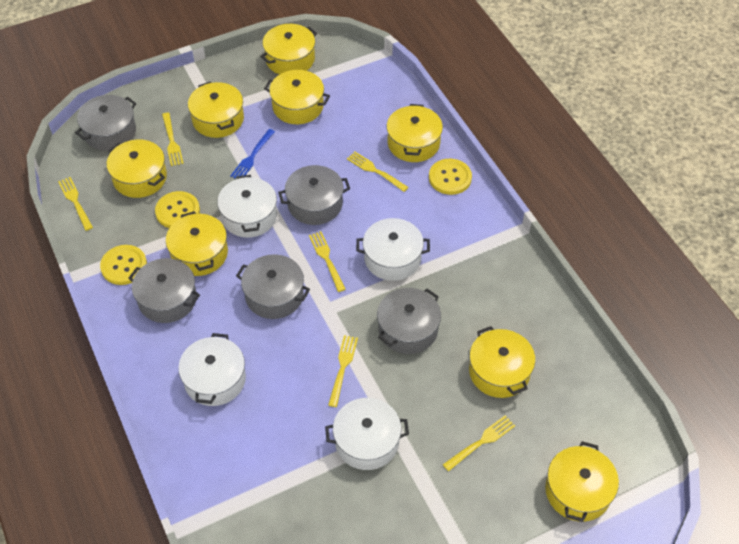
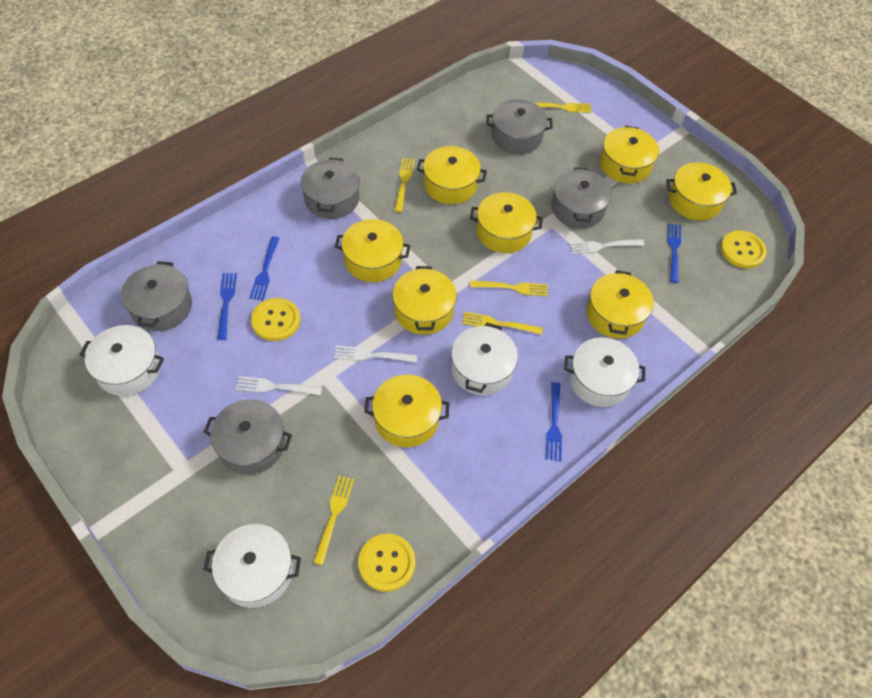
blue fork: 1 -> 4
white fork: 0 -> 3
yellow fork: 6 -> 5

